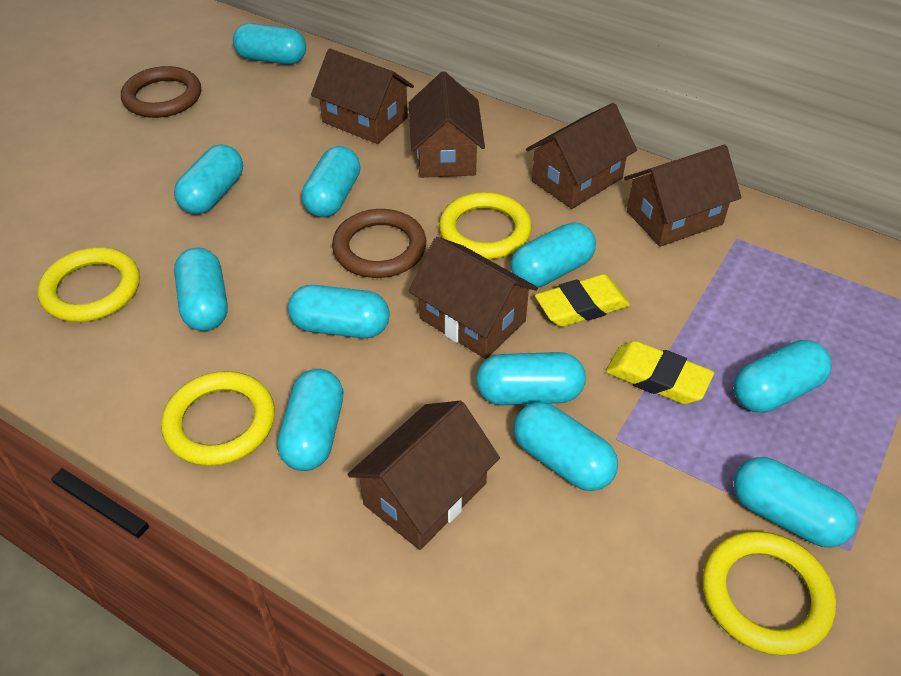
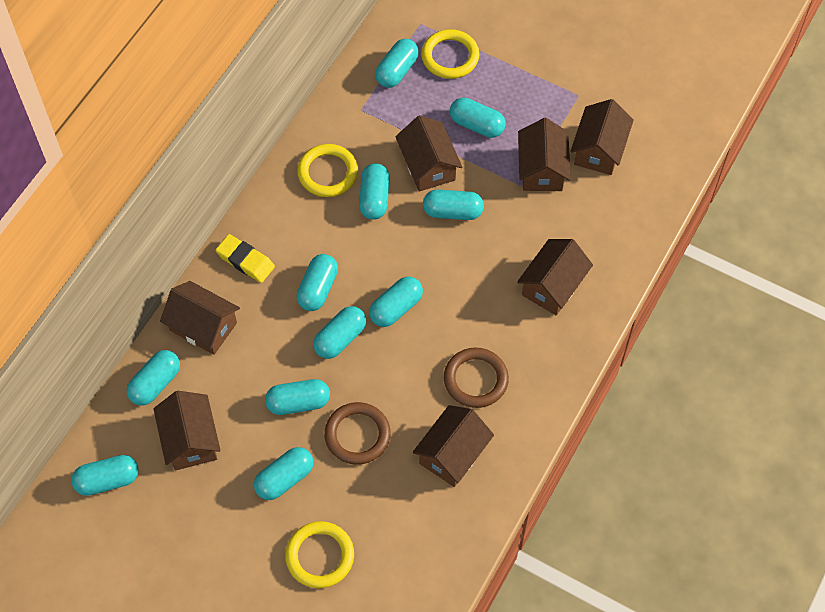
brown house: 6 -> 7
yellow eraser: 2 -> 1
yellow ring: 4 -> 3

